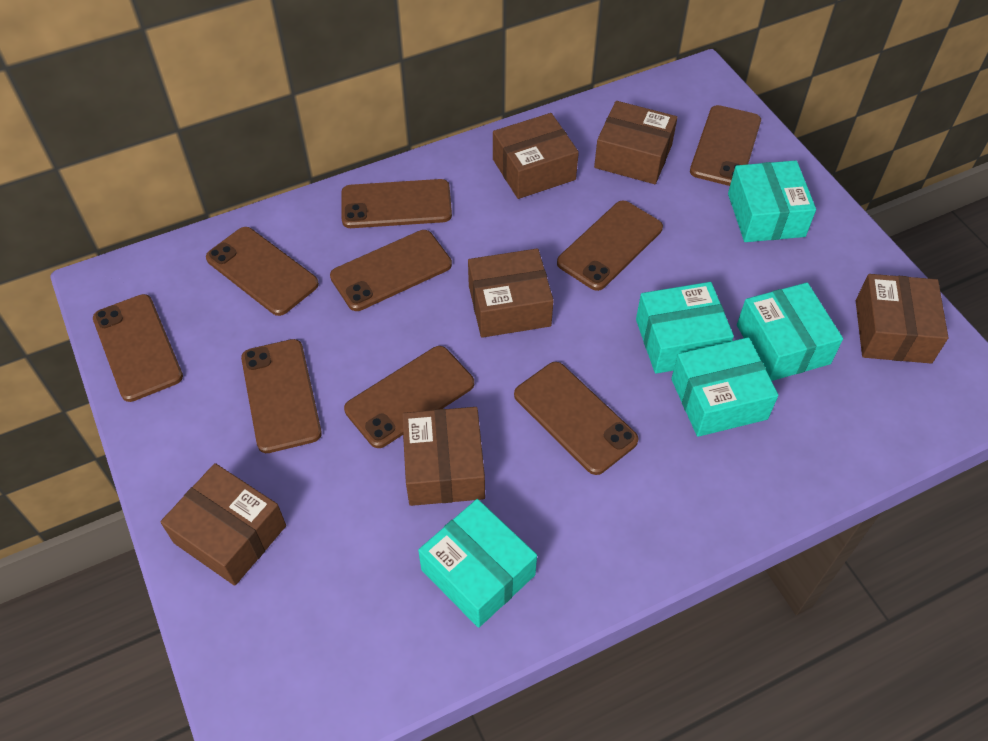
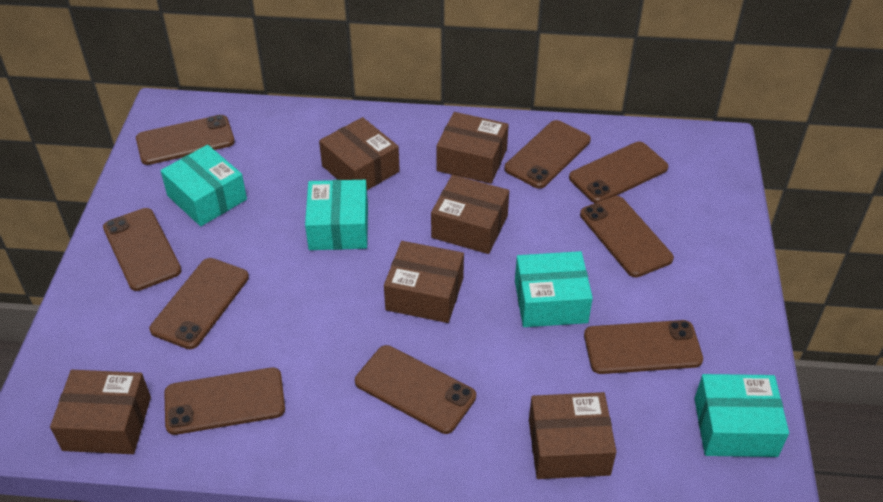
turquoise box: 5 -> 4

